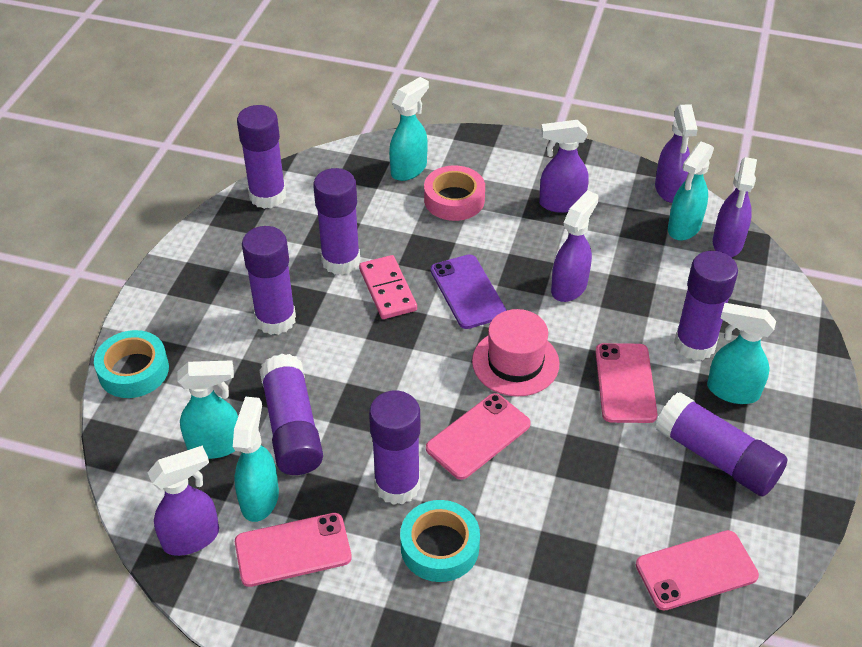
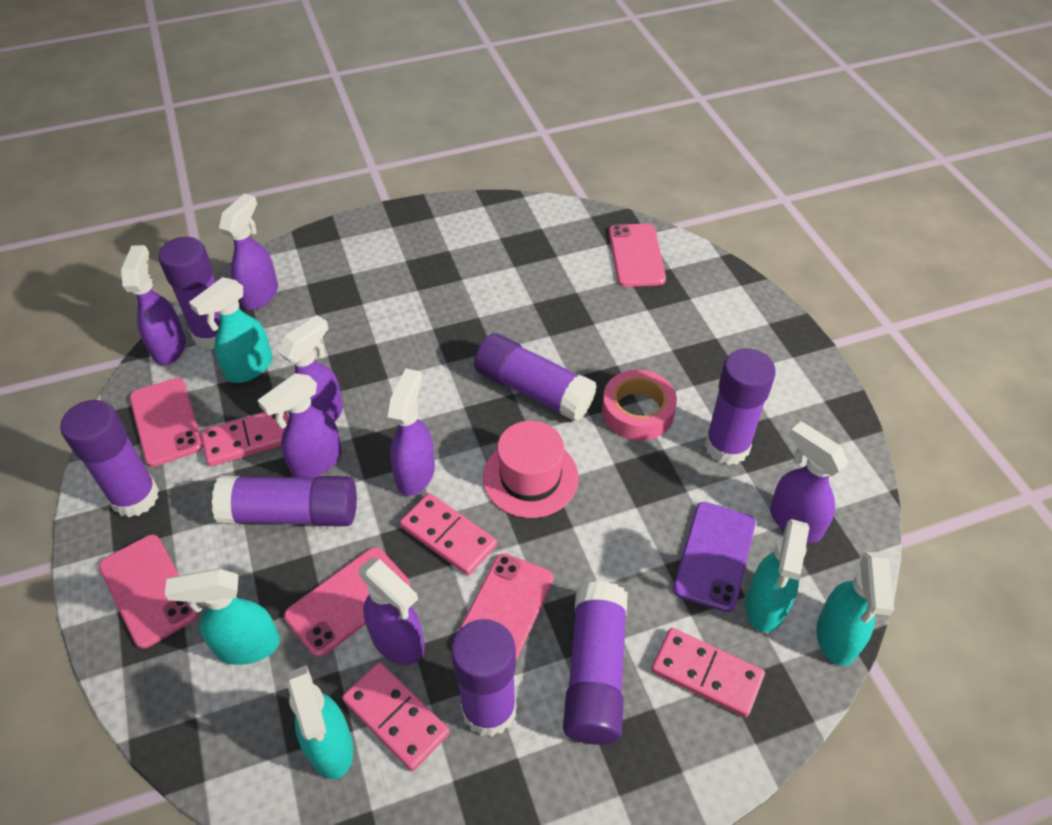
pink domino: 1 -> 4
pink phone: 4 -> 5
purple spray bottle: 5 -> 7
turquoise tape: 2 -> 0

